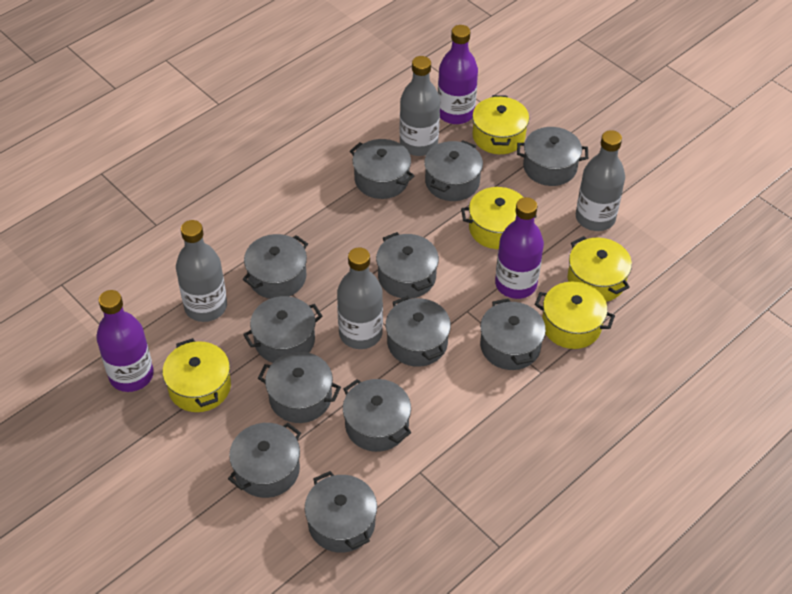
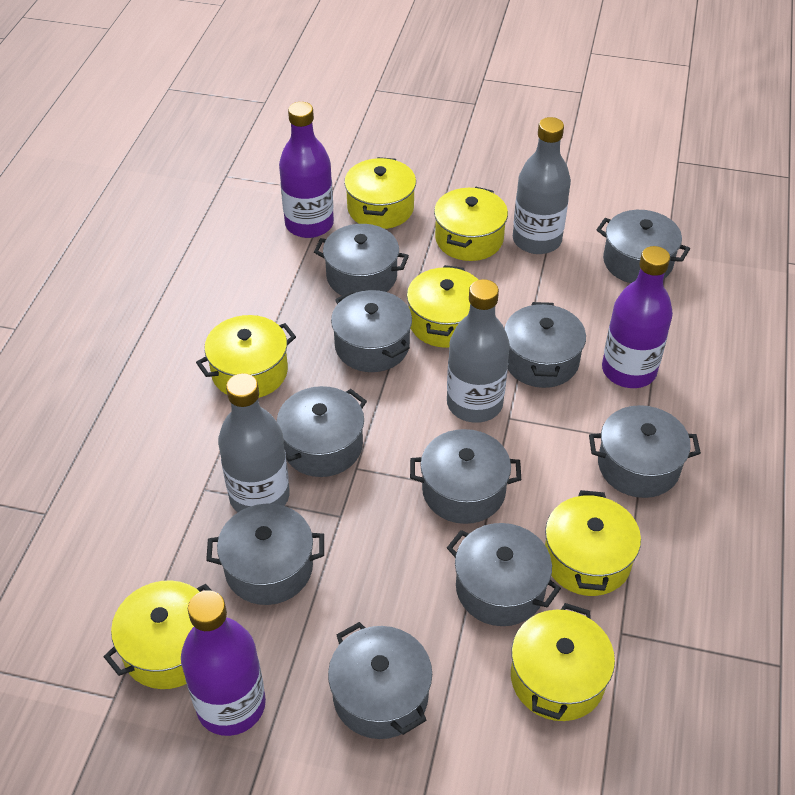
grey bottle: 4 -> 3
grey pot: 12 -> 10
yellow pot: 5 -> 7

